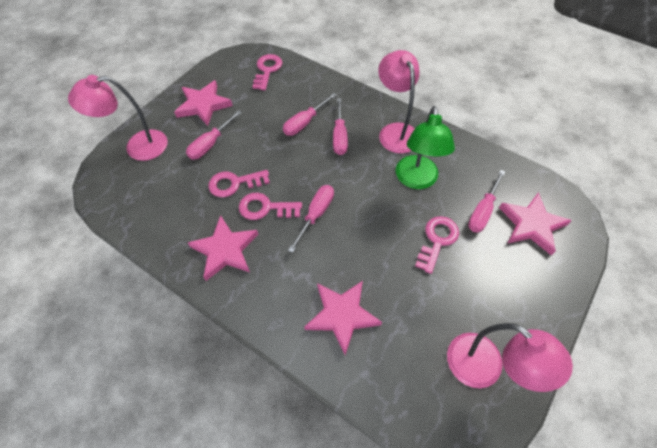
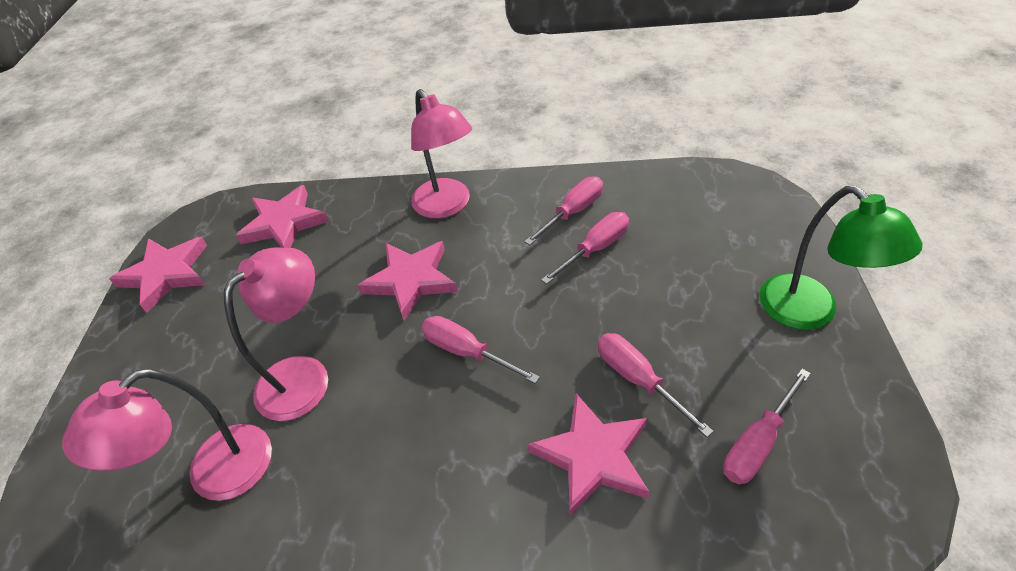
pink key: 4 -> 0

